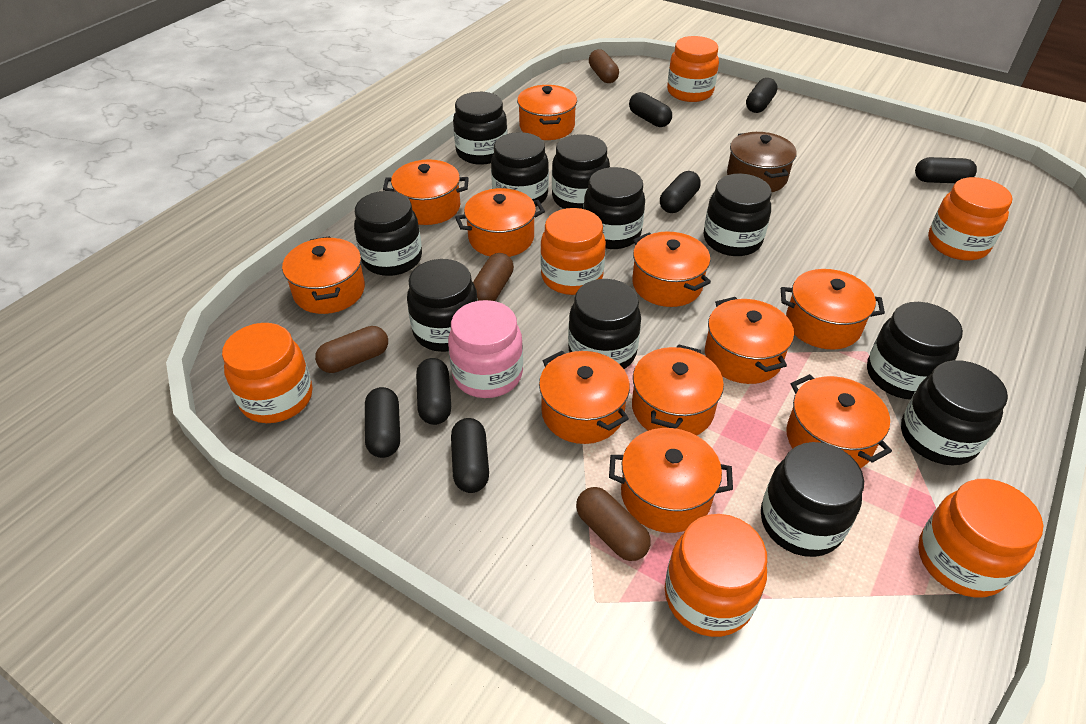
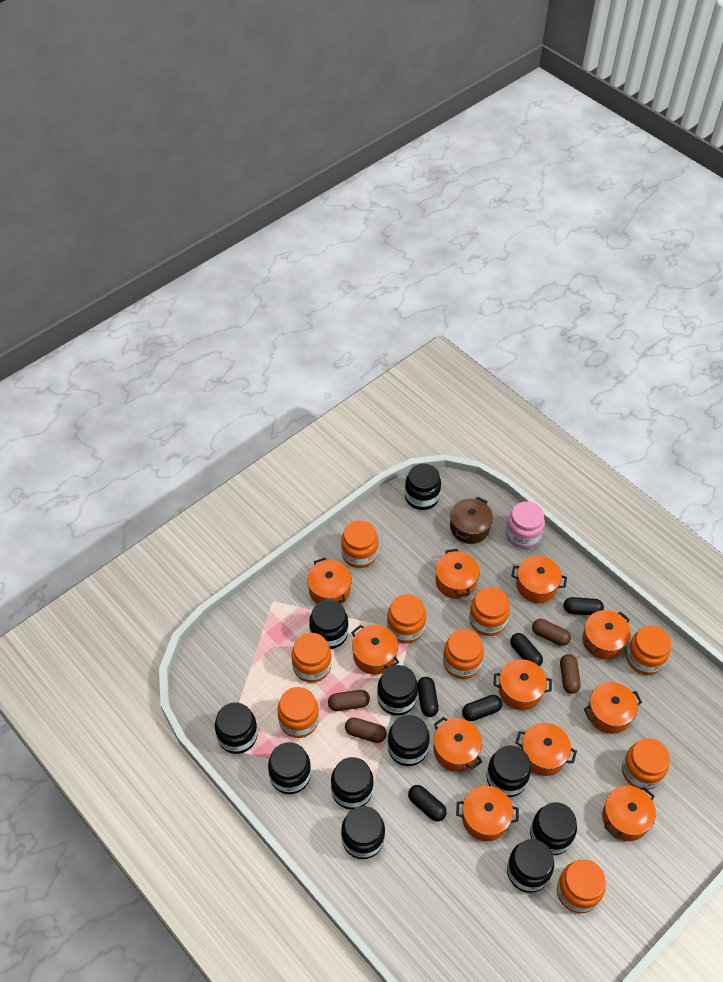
black capsule: 7 -> 5
orange jar: 6 -> 9

